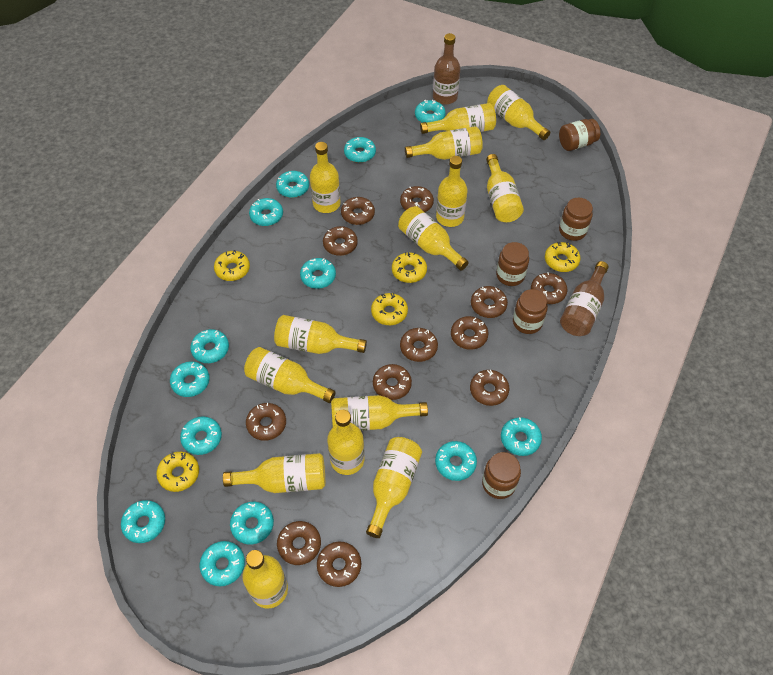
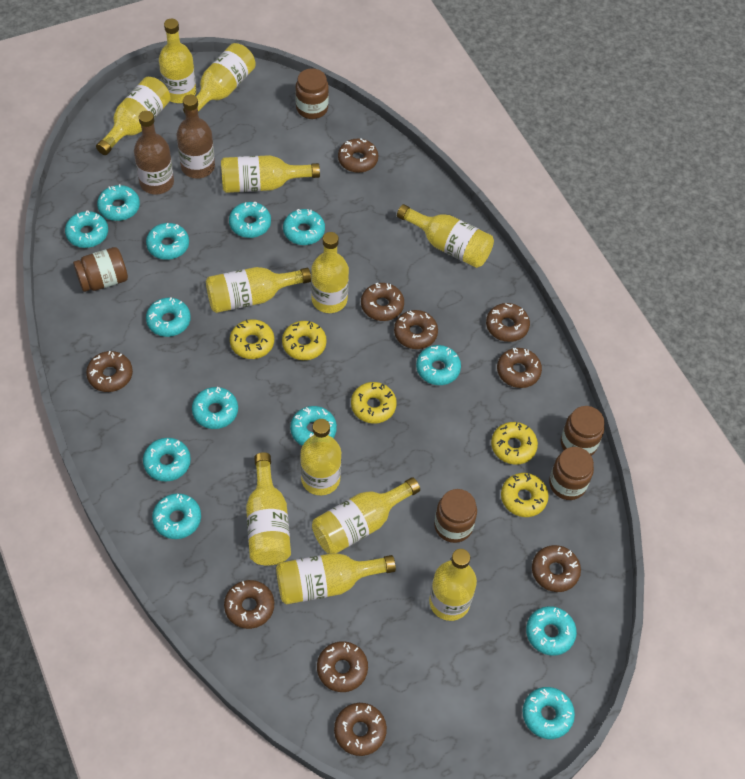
brown donut: 12 -> 10
yellow bottle: 14 -> 12

